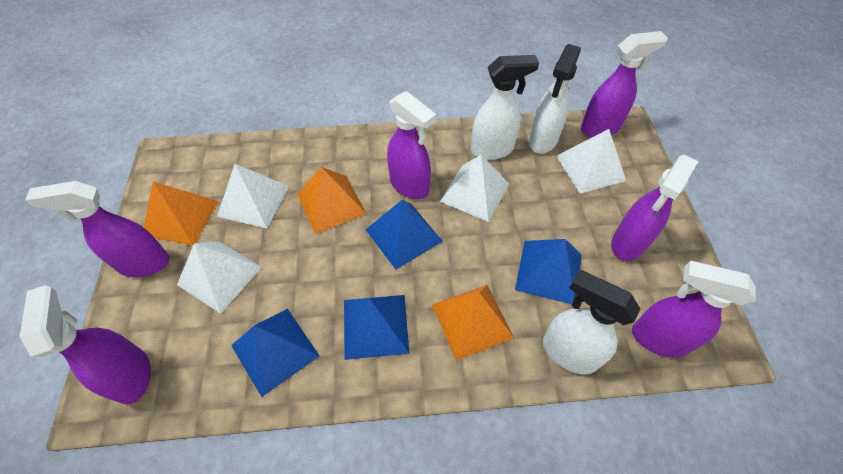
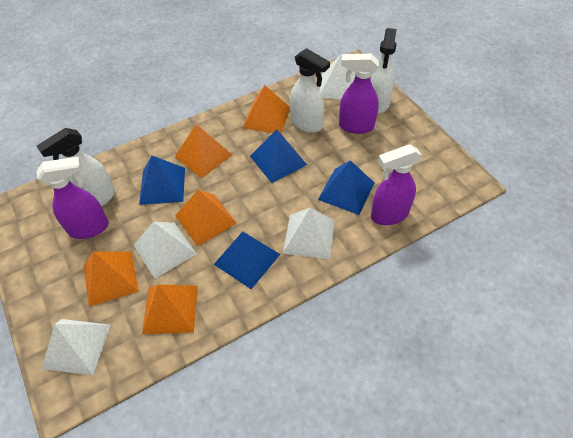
orange pyramid: 3 -> 5
purple spray bottle: 6 -> 3

